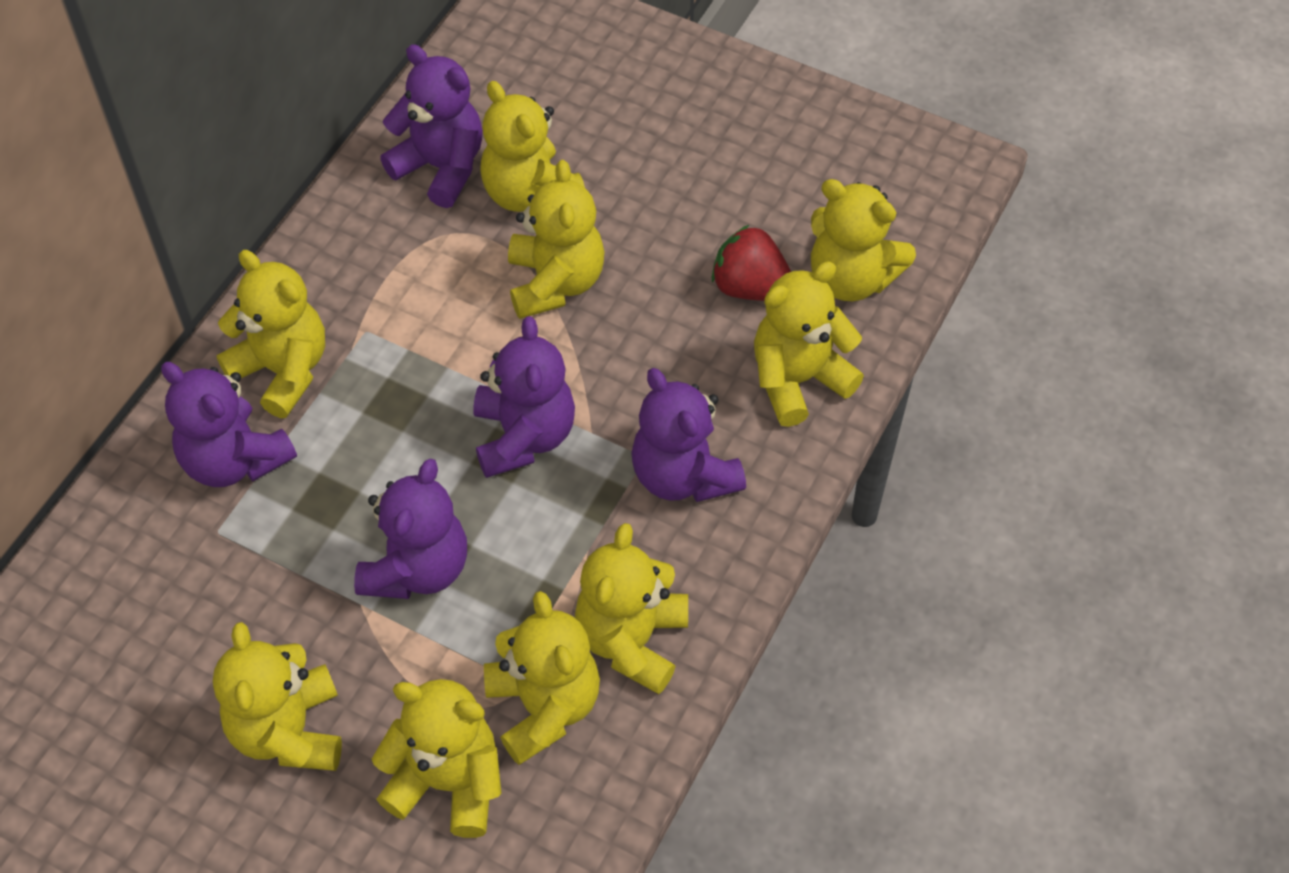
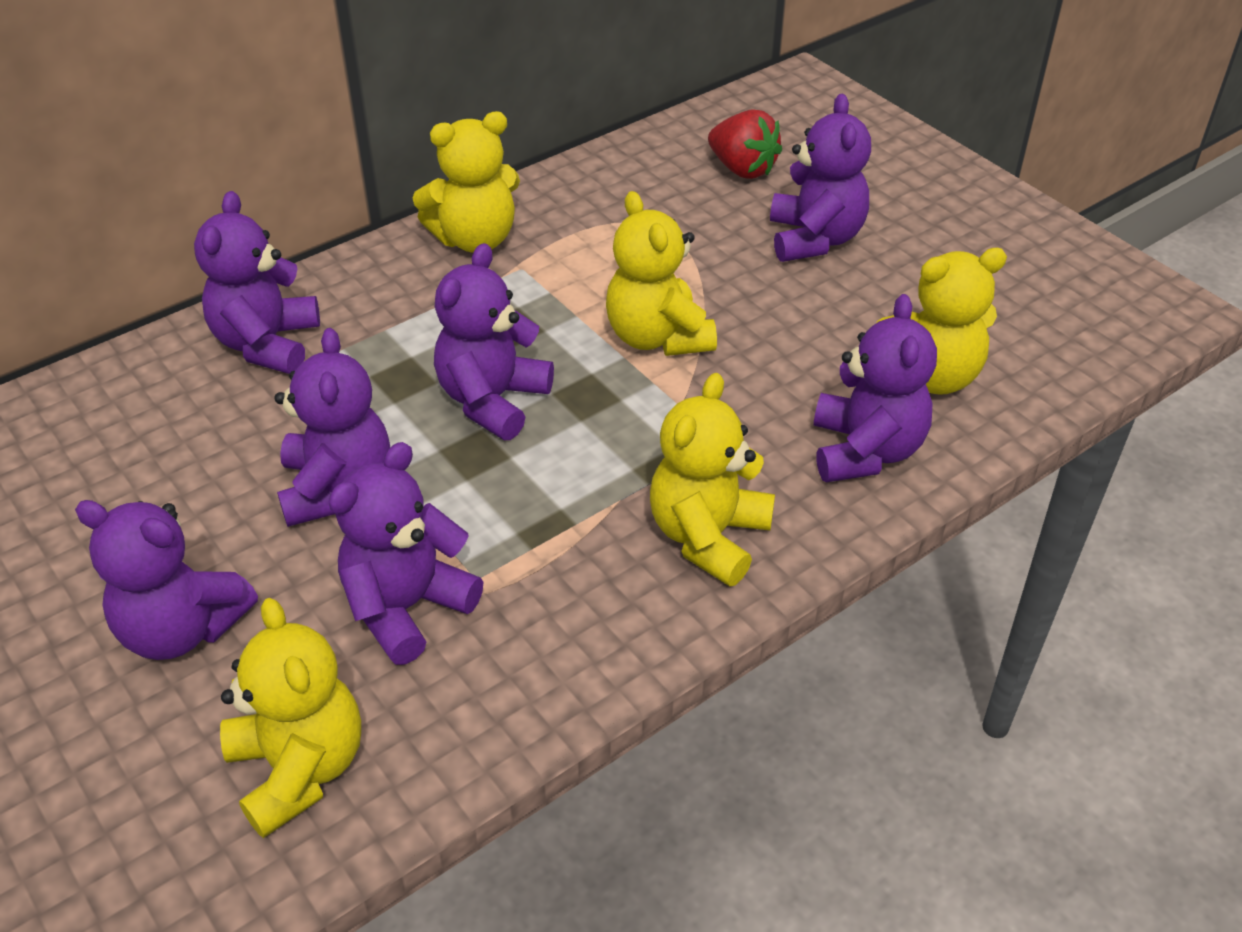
purple teddy bear: 5 -> 7
yellow teddy bear: 9 -> 5

